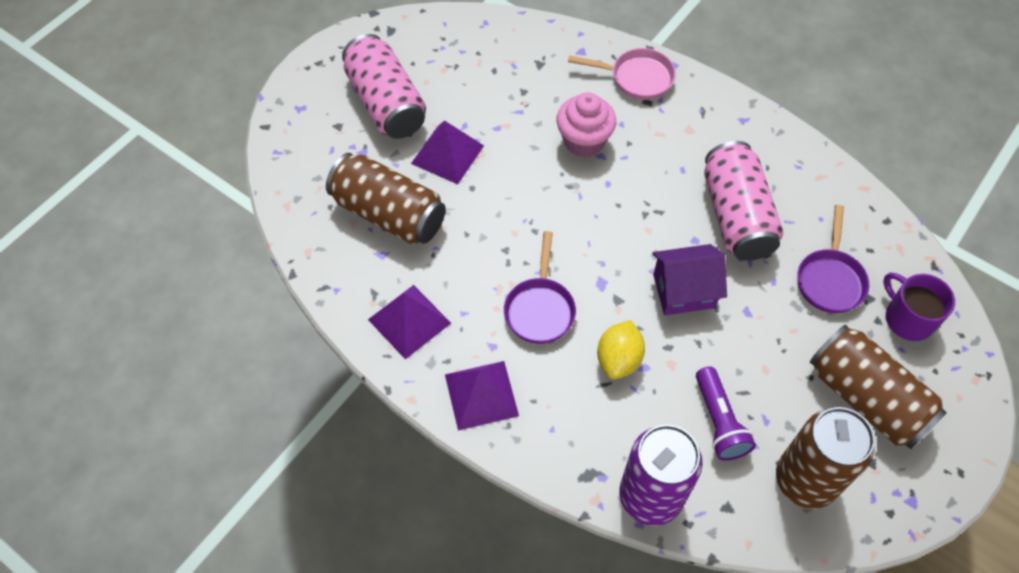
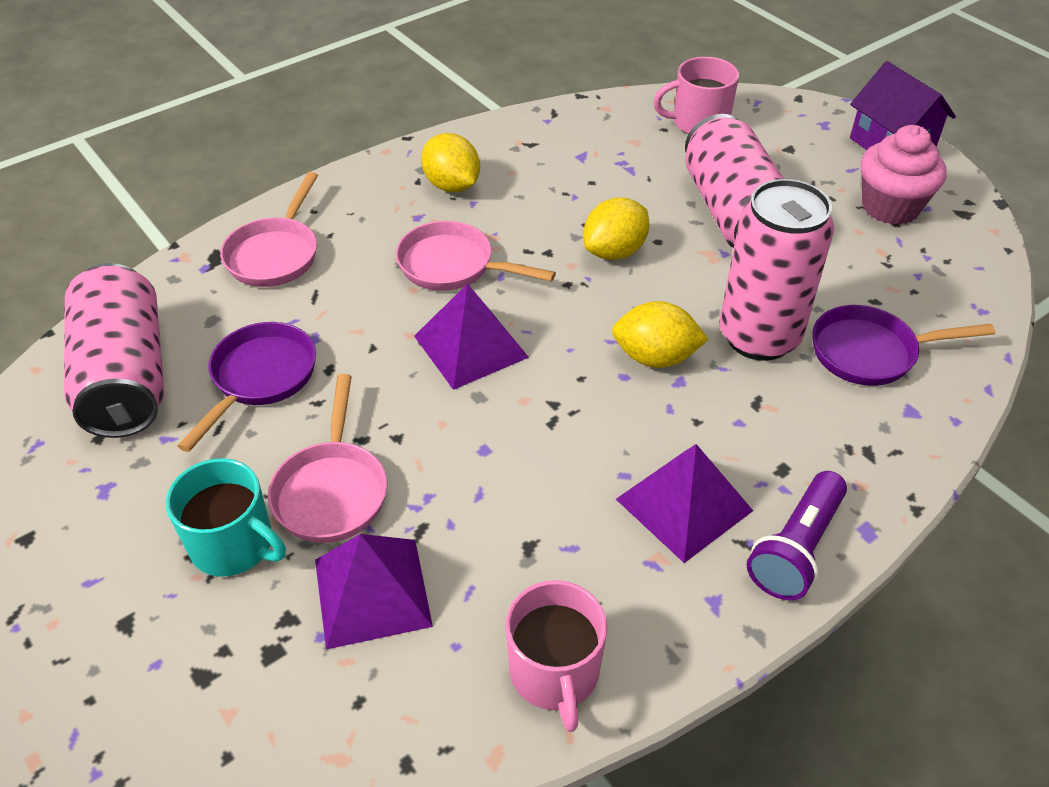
brown can: 3 -> 0
pink can: 2 -> 3
pink mug: 0 -> 2
pink pan: 1 -> 3
purple can: 1 -> 0
purple mug: 1 -> 0
turquoise mug: 0 -> 1
yellow lemon: 1 -> 3

